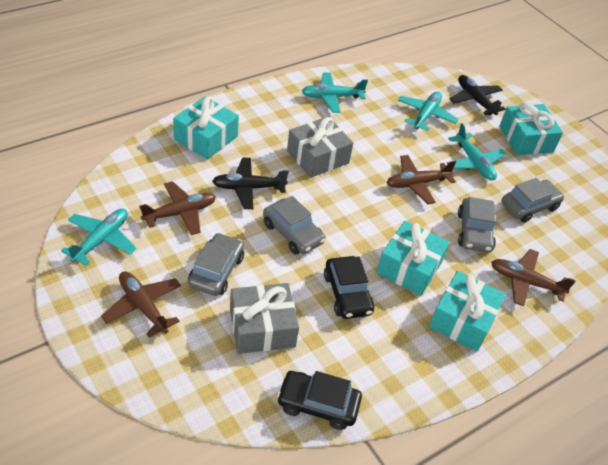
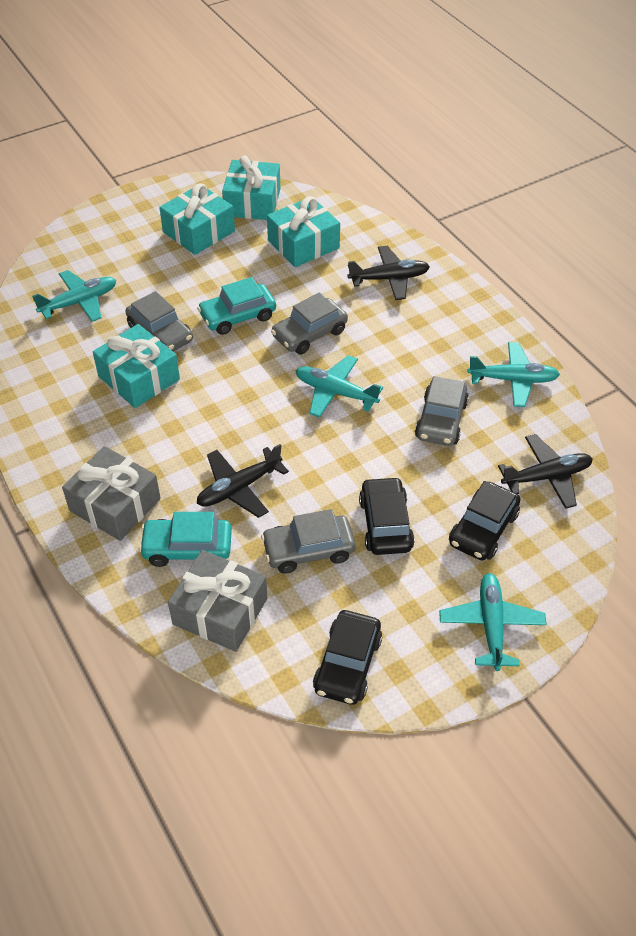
black car: 2 -> 3
black plane: 2 -> 3
brown plane: 4 -> 0
turquoise car: 0 -> 2

